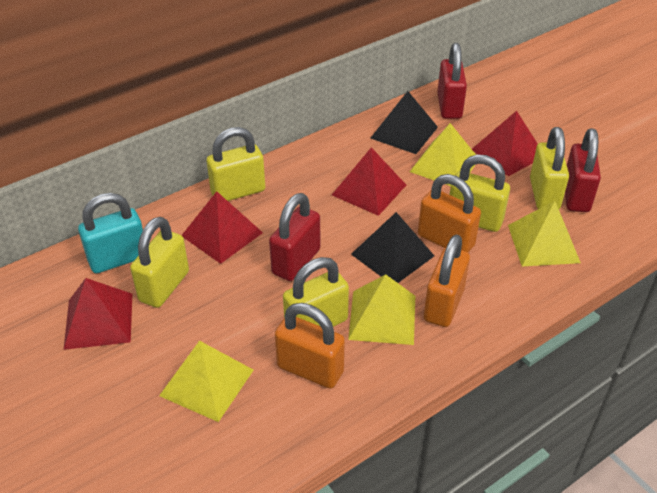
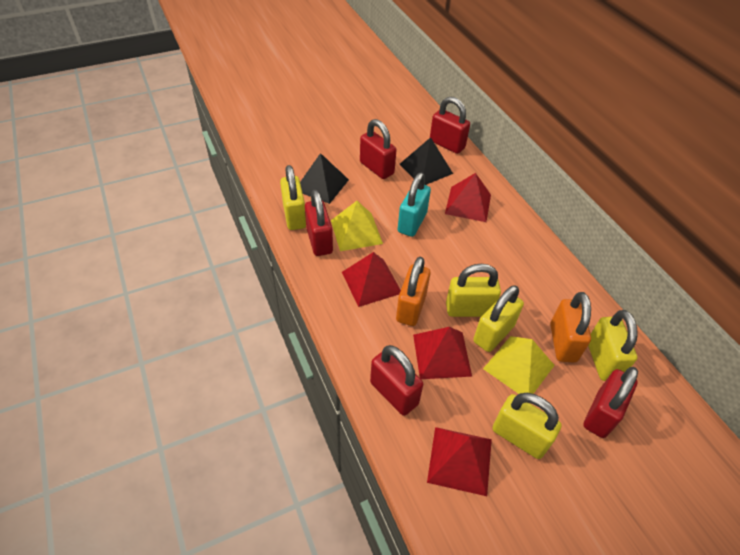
orange padlock: 3 -> 2
red padlock: 3 -> 5
yellow pyramid: 4 -> 2

